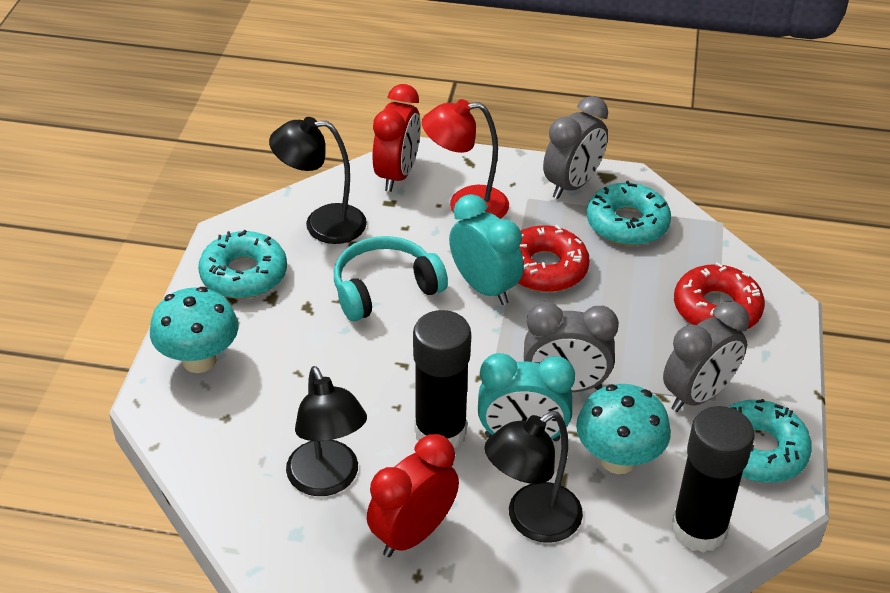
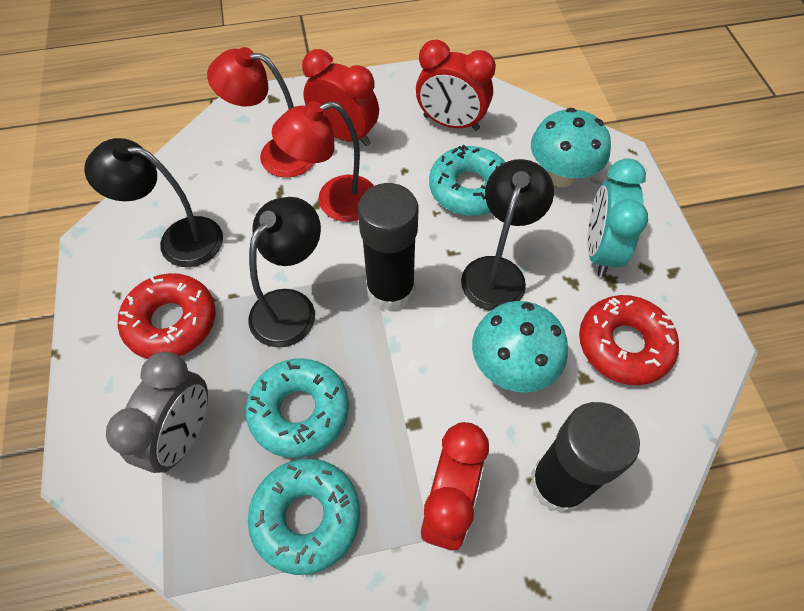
grey clock: 3 -> 1
red clock: 2 -> 3
red lamp: 1 -> 2
turquoise clock: 2 -> 1
turquoise headphones: 1 -> 0

